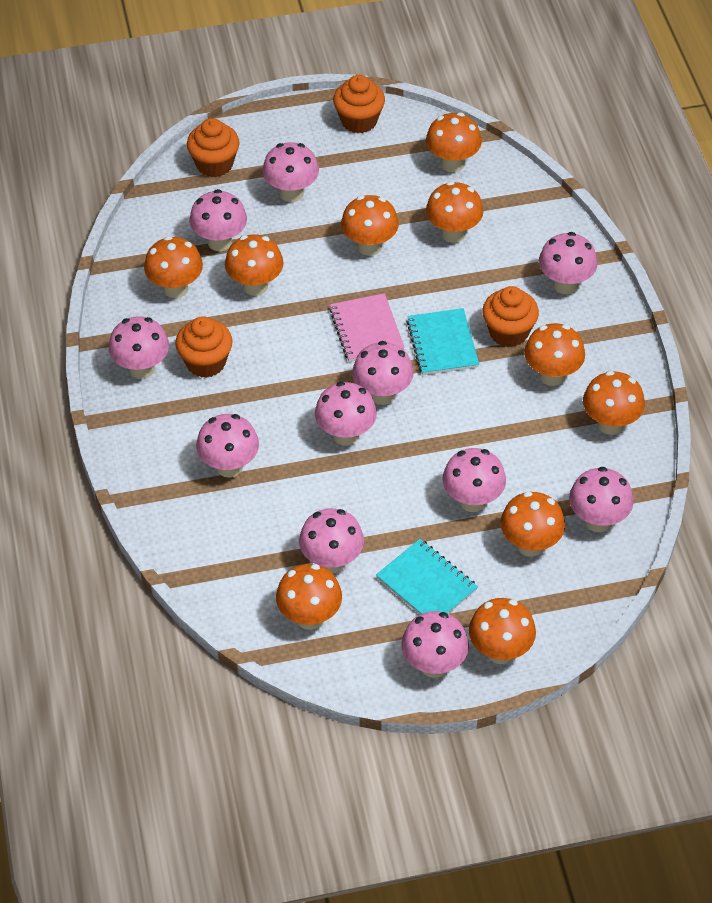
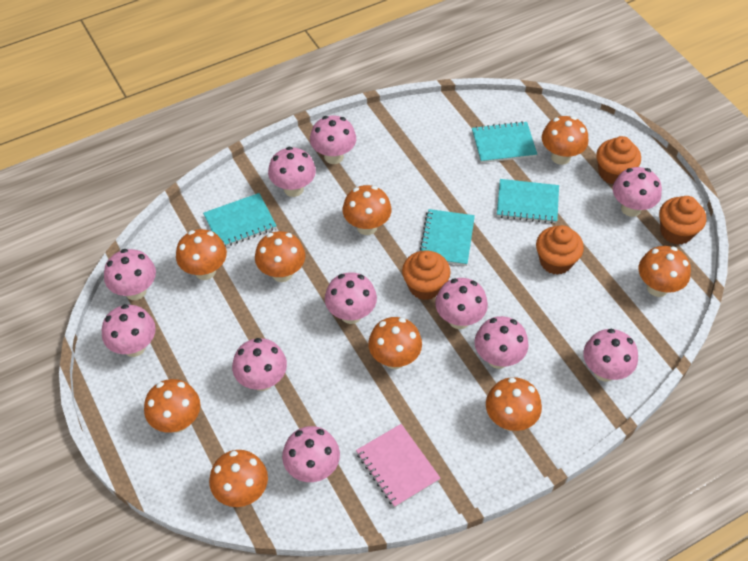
orange mushroom: 10 -> 9
turquoise notebook: 2 -> 4

